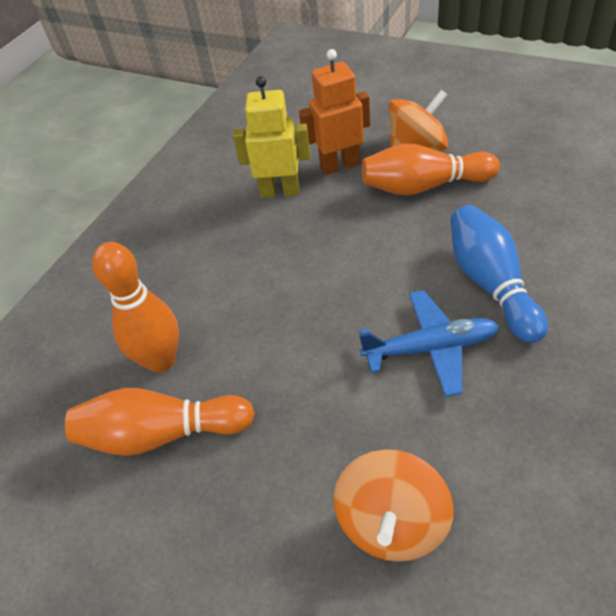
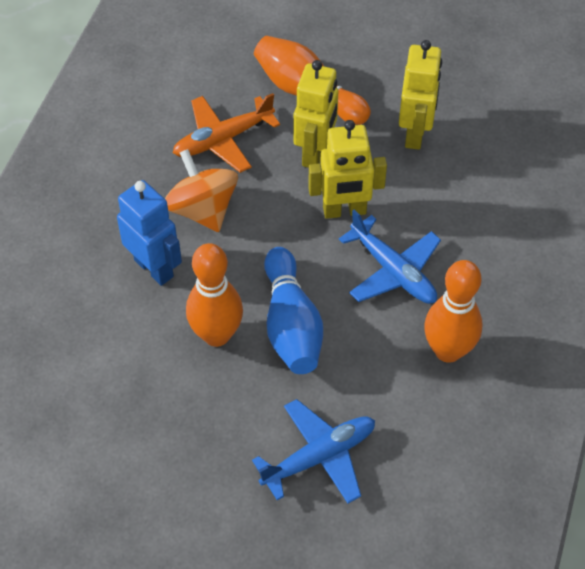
blue plane: 1 -> 2
blue robot: 0 -> 1
orange plane: 0 -> 1
orange robot: 1 -> 0
orange spinning top: 2 -> 1
yellow robot: 1 -> 3

